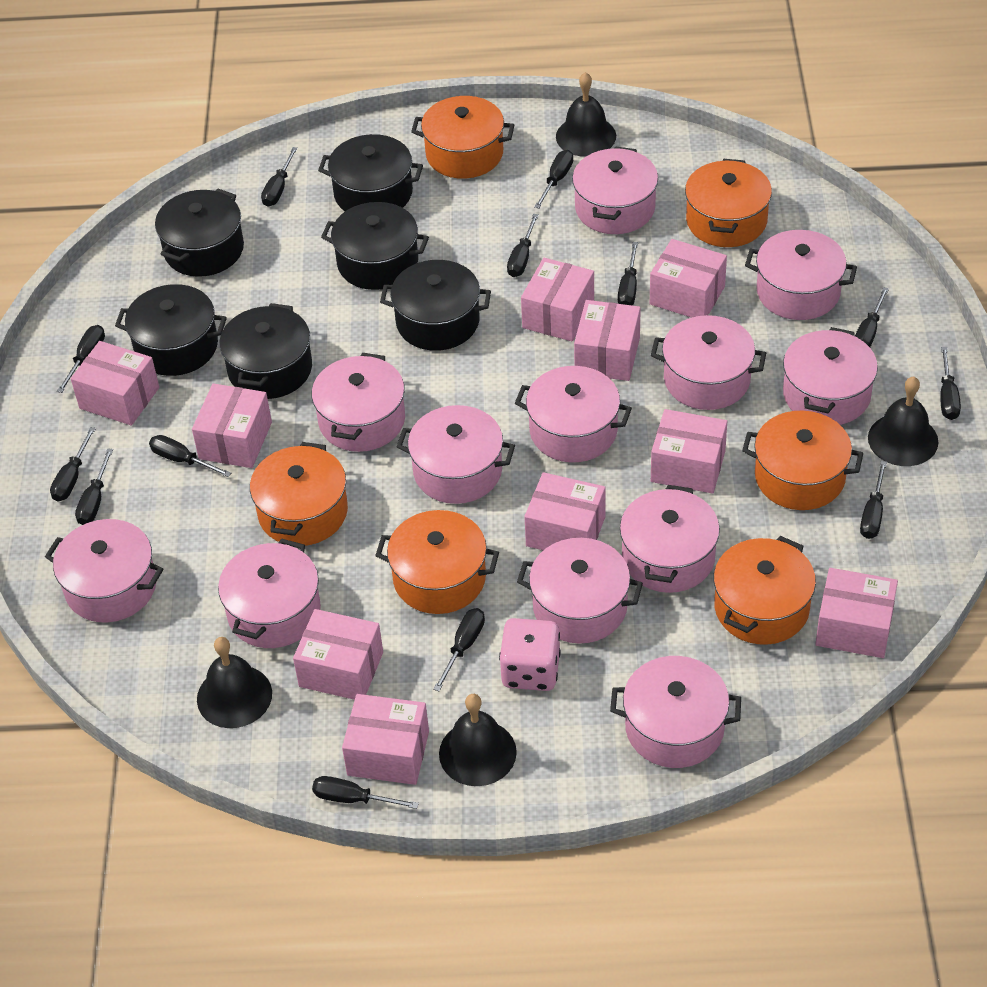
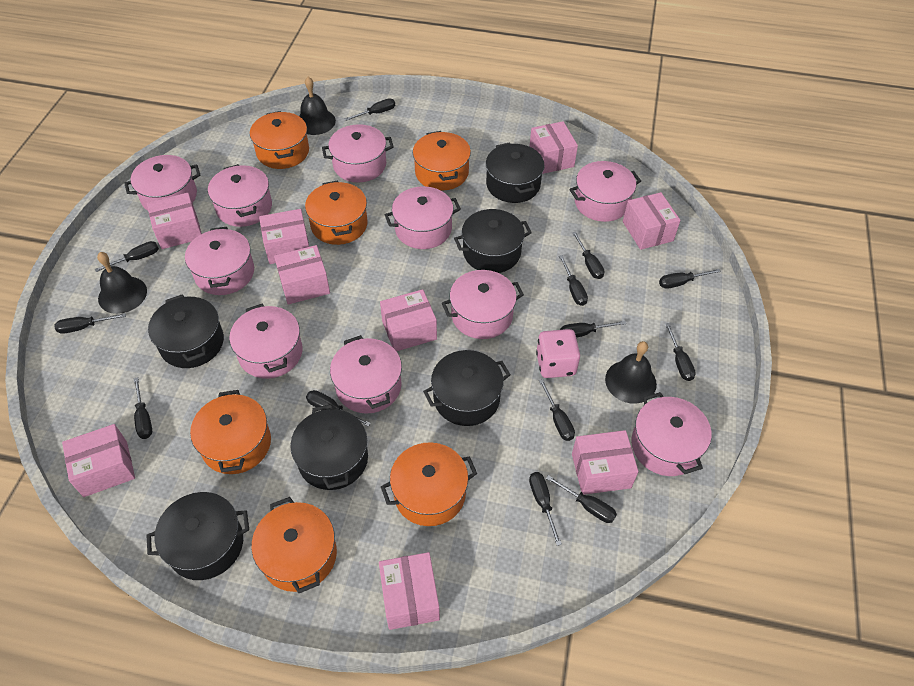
black bell: 4 -> 3
pink box: 10 -> 9
pink pot: 12 -> 10

